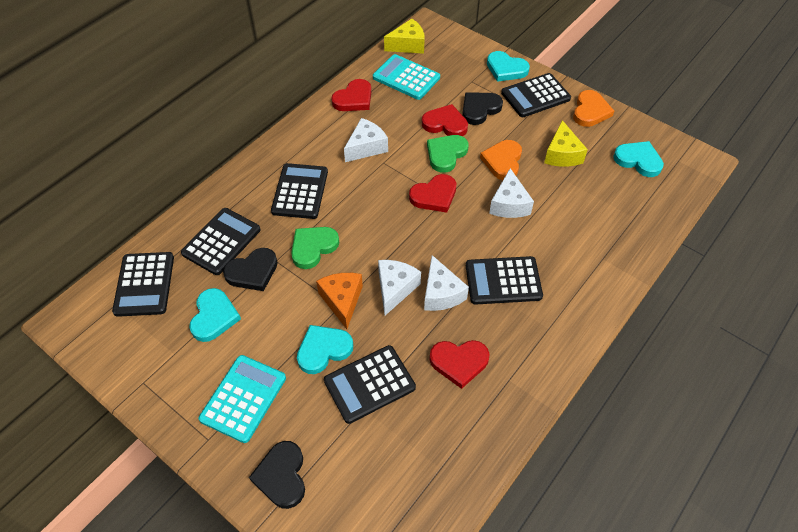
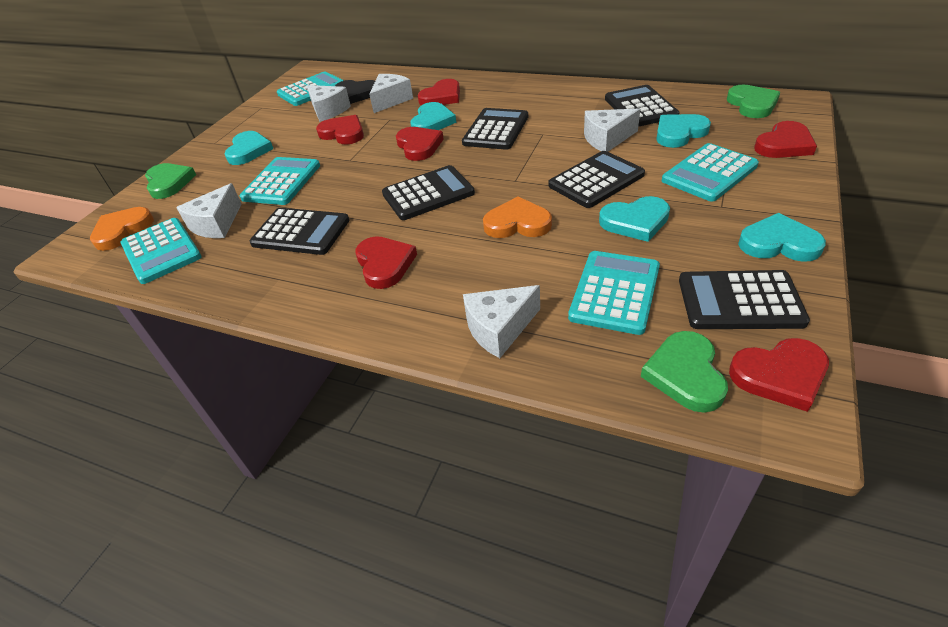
black heart: 3 -> 1
green heart: 2 -> 3
orange cheese: 1 -> 0
red heart: 4 -> 6
turquoise calculator: 2 -> 5
turquoise heart: 4 -> 5
white cheese: 4 -> 5
yellow cheese: 2 -> 0

